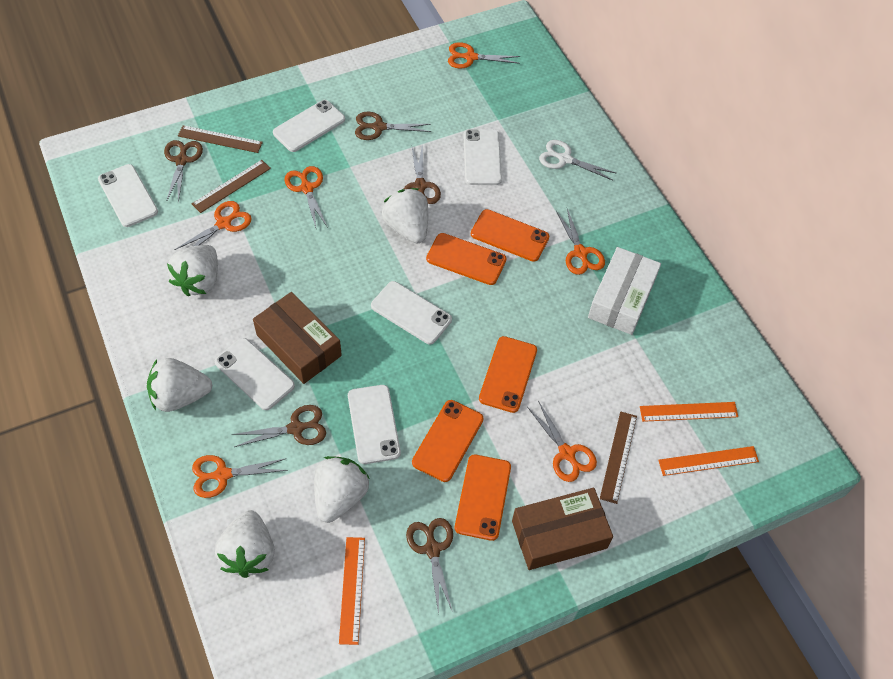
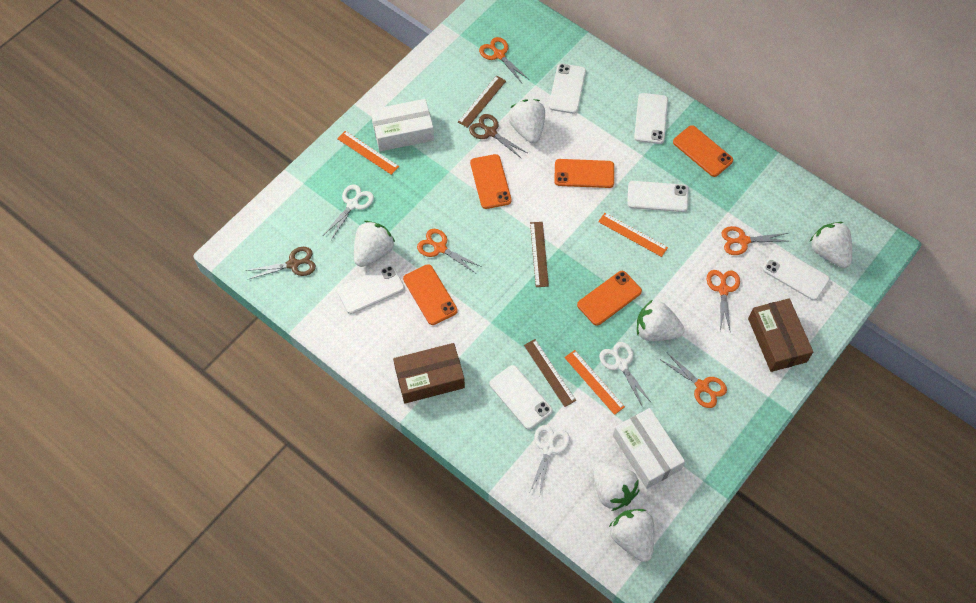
brown scissors: 5 -> 2
orange scissors: 6 -> 5
white box: 1 -> 2
white scissors: 1 -> 3
white strawberry: 5 -> 6

